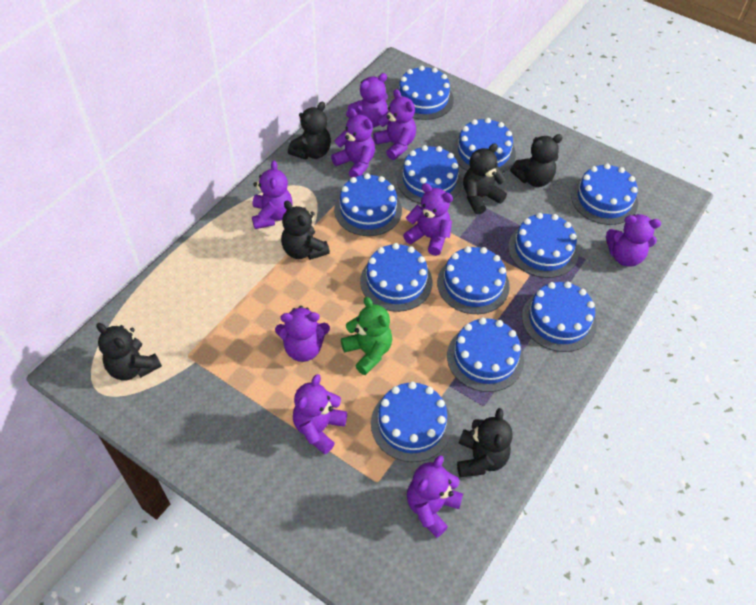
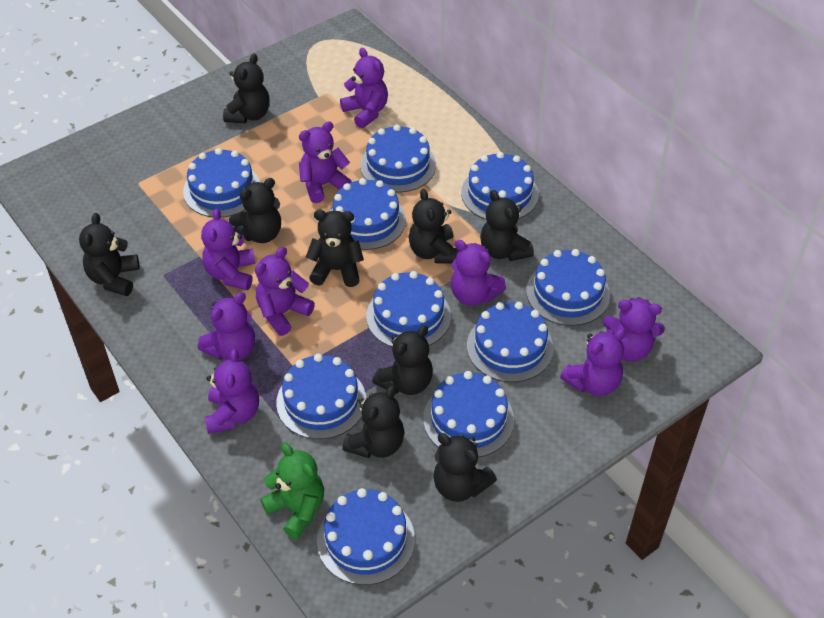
black teddy bear: 6 -> 9
blue cake: 11 -> 10

